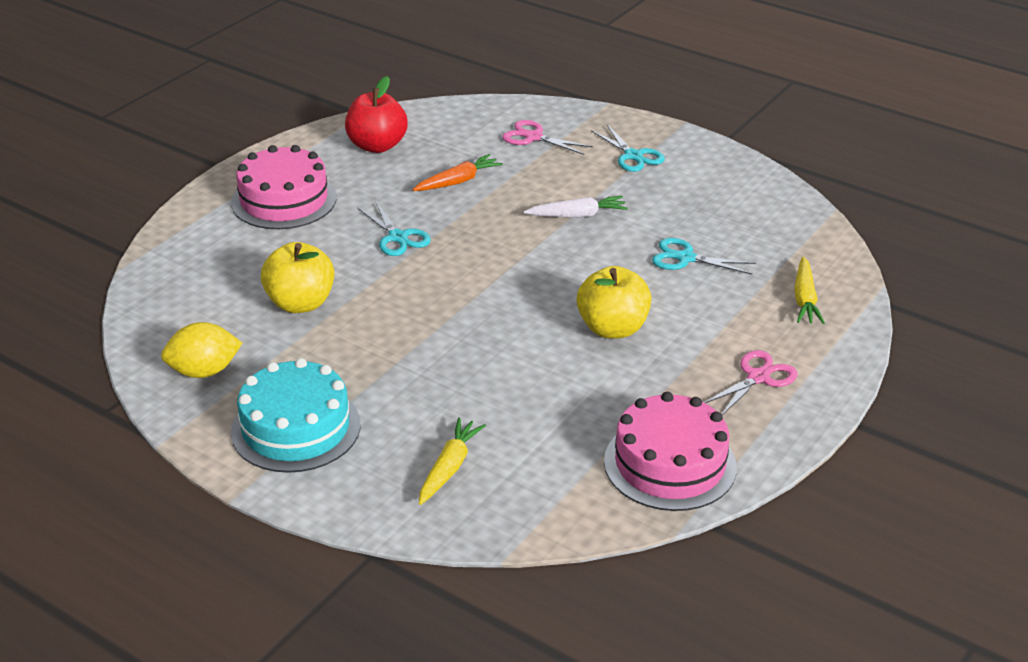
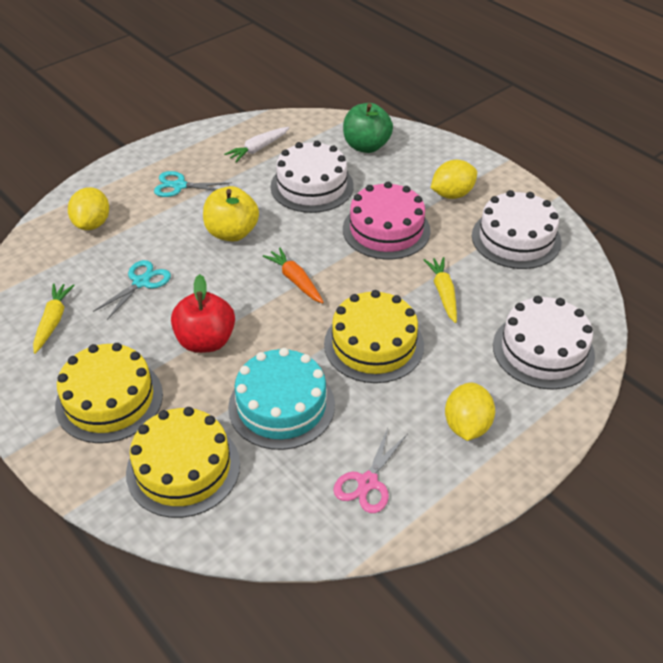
green apple: 0 -> 1
pink cake: 2 -> 1
pink scissors: 2 -> 1
turquoise scissors: 3 -> 2
white cake: 0 -> 3
yellow apple: 2 -> 1
yellow cake: 0 -> 3
yellow lemon: 1 -> 3

